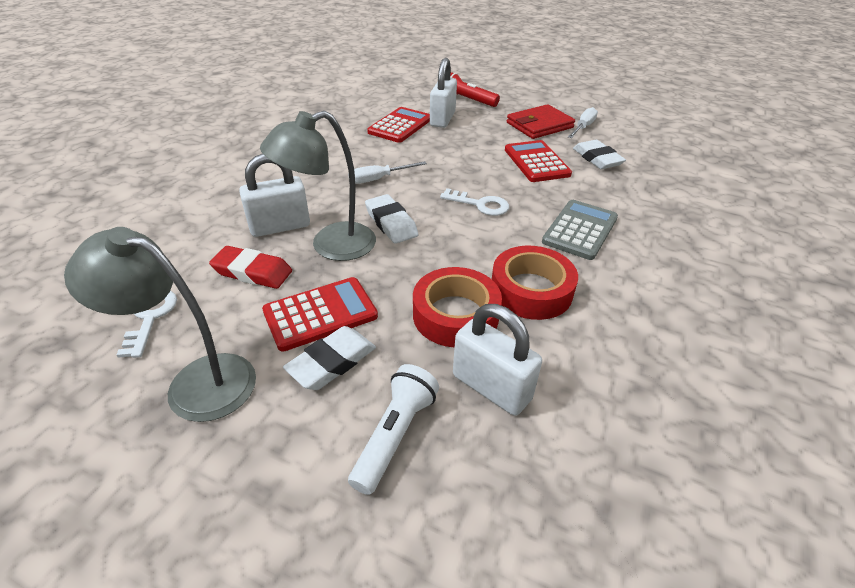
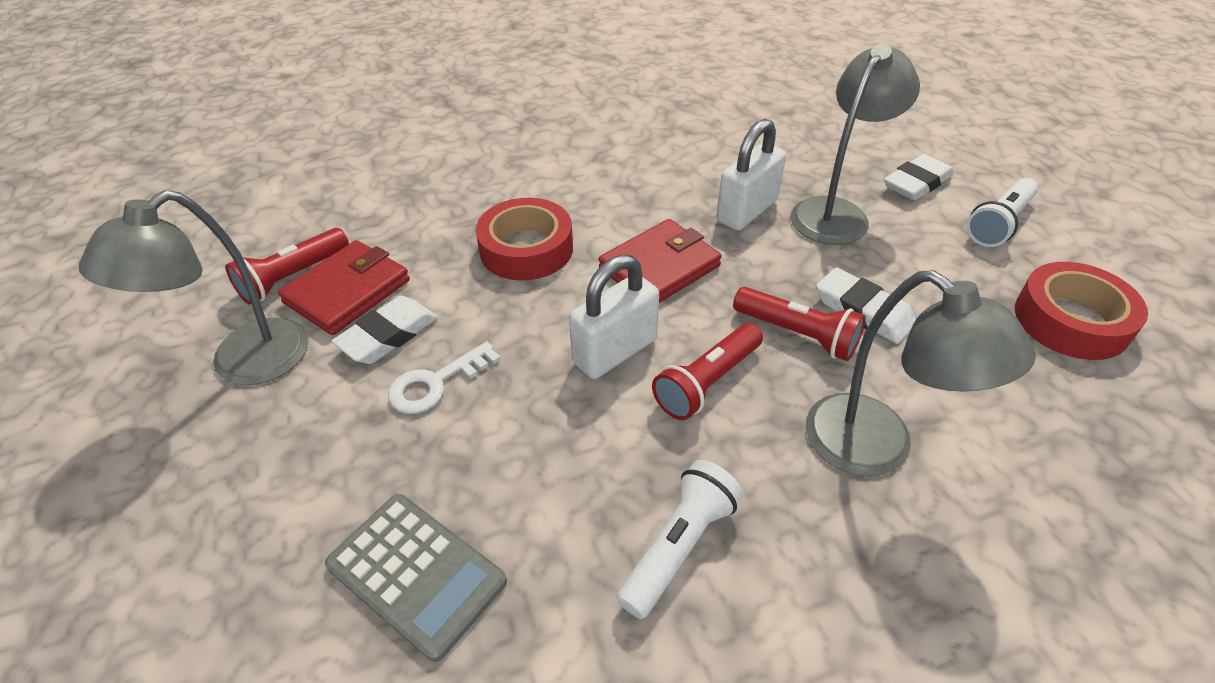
grey lamp: 2 -> 3
red calculator: 3 -> 0
red eraser: 1 -> 0
red flashlight: 1 -> 3
red wallet: 1 -> 2
white flashlight: 1 -> 2
white key: 2 -> 1
white padlock: 3 -> 2
white screwdriver: 2 -> 0

